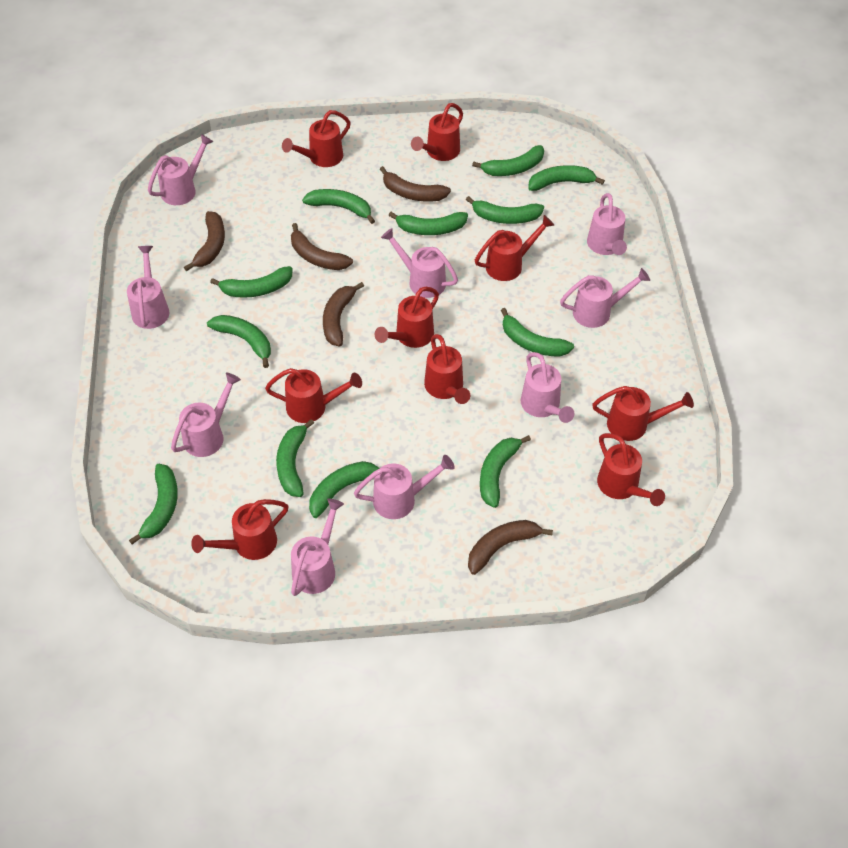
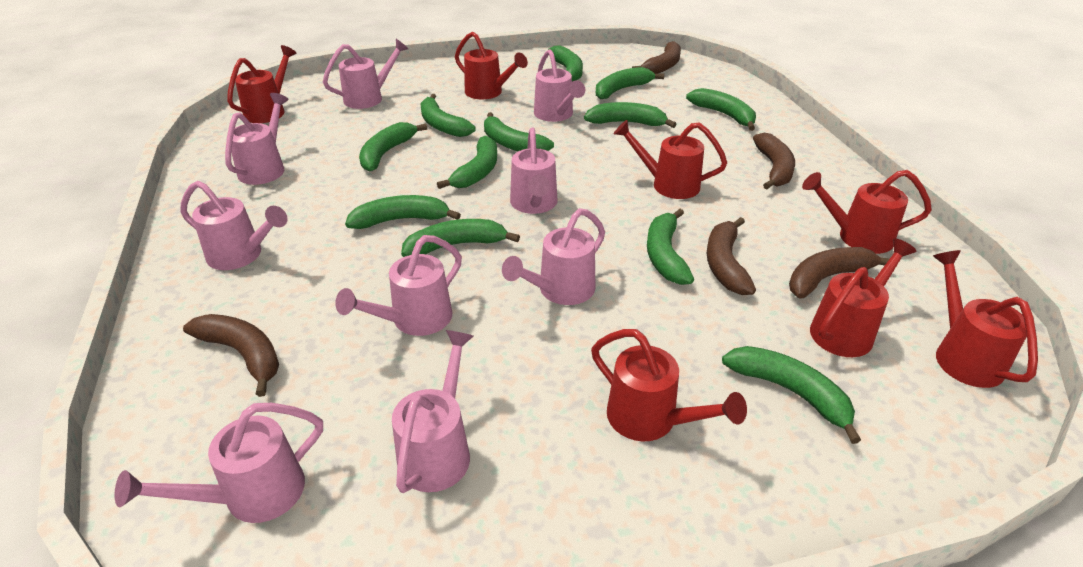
red watering can: 9 -> 7

